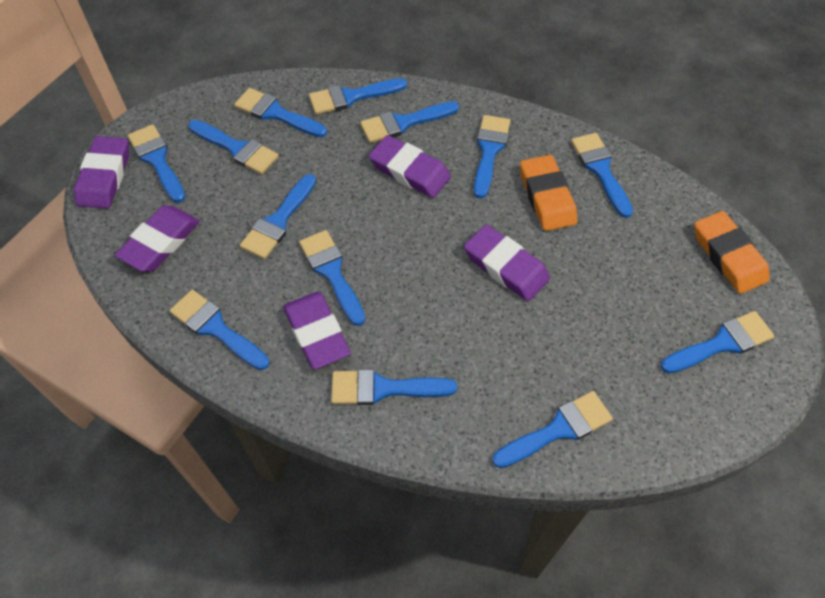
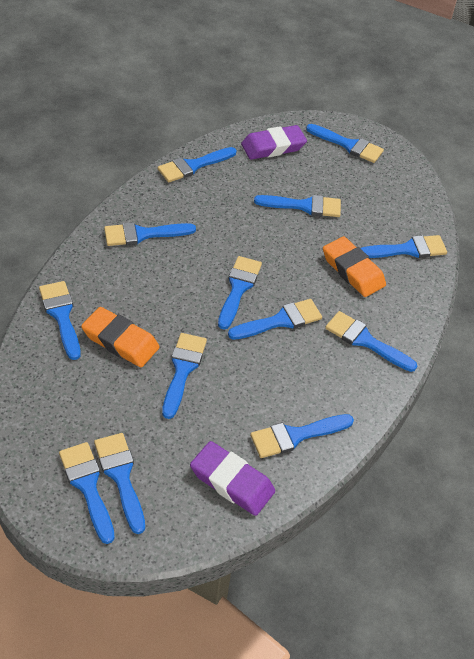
purple eraser: 5 -> 2

